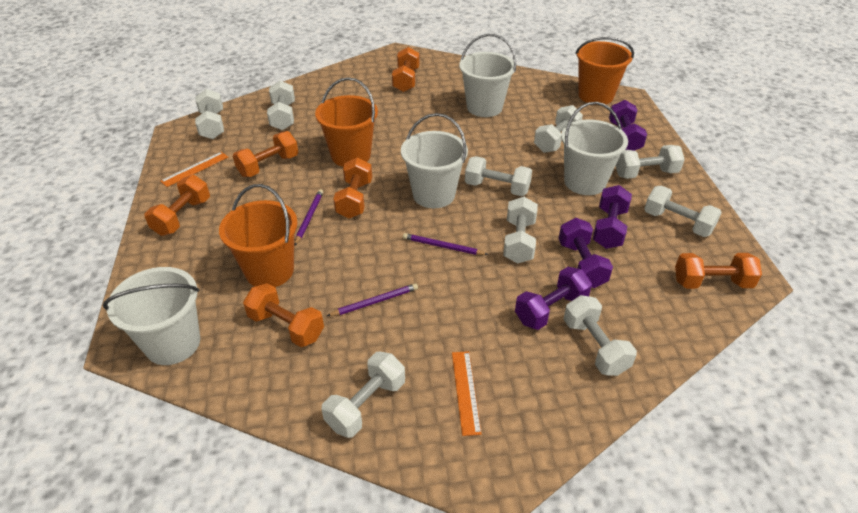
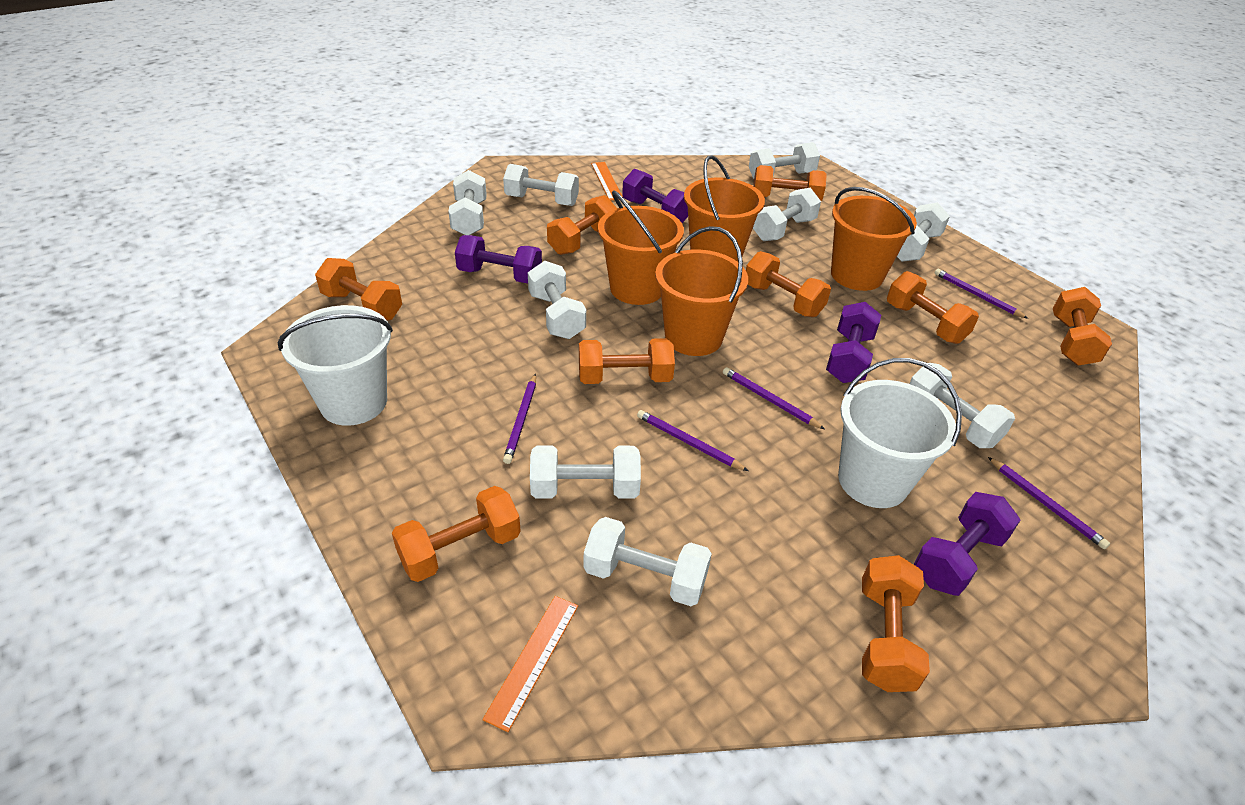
orange bucket: 3 -> 4
orange dumbbell: 6 -> 9
purple pencil: 3 -> 5
white bucket: 4 -> 2

